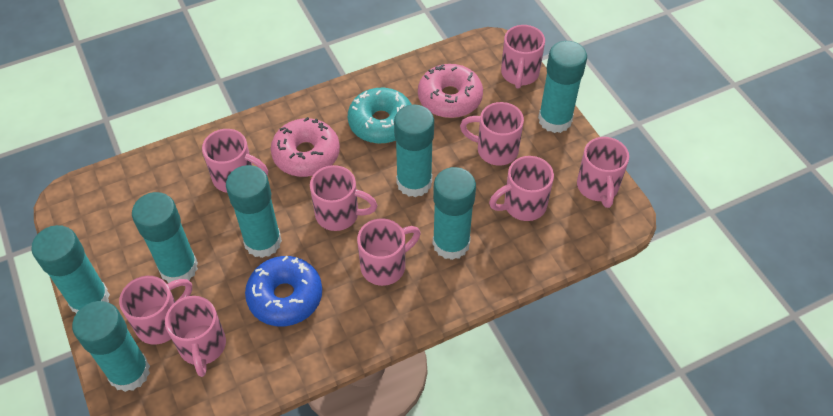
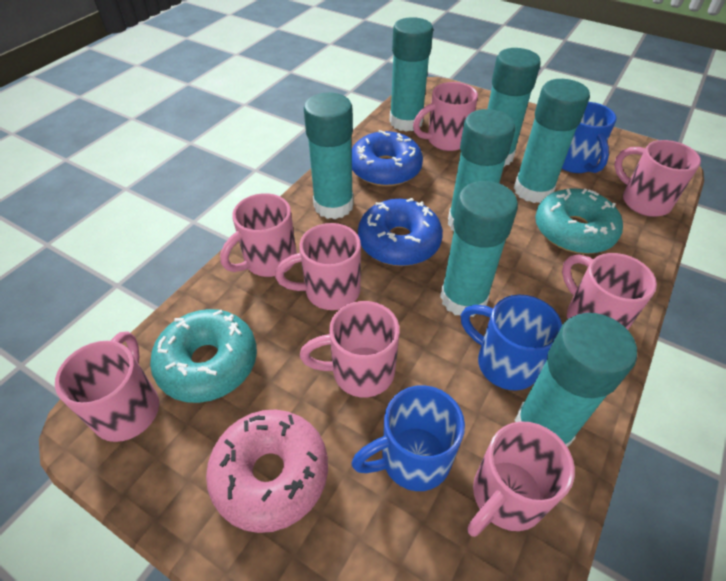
blue donut: 1 -> 2
blue mug: 0 -> 3
pink donut: 2 -> 1
pink mug: 9 -> 8
turquoise donut: 1 -> 2

